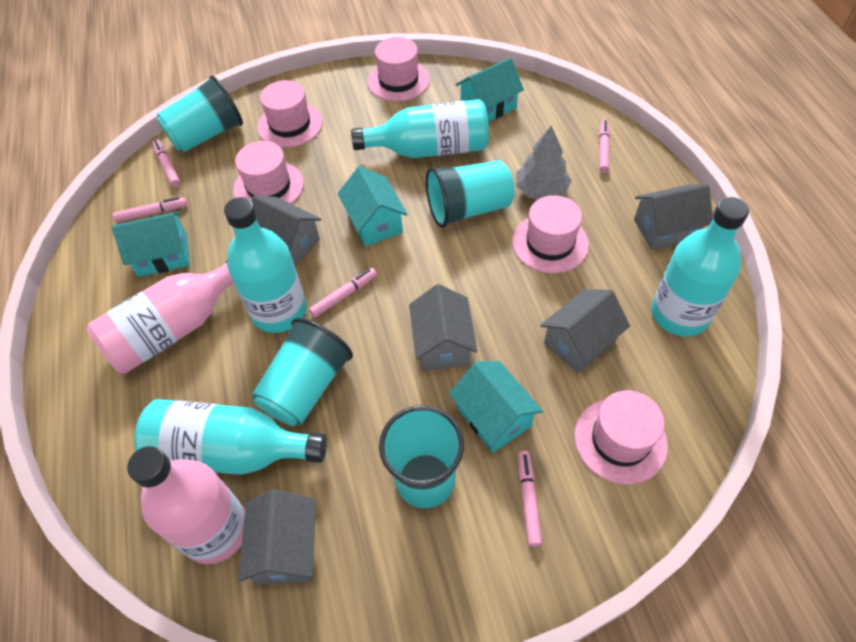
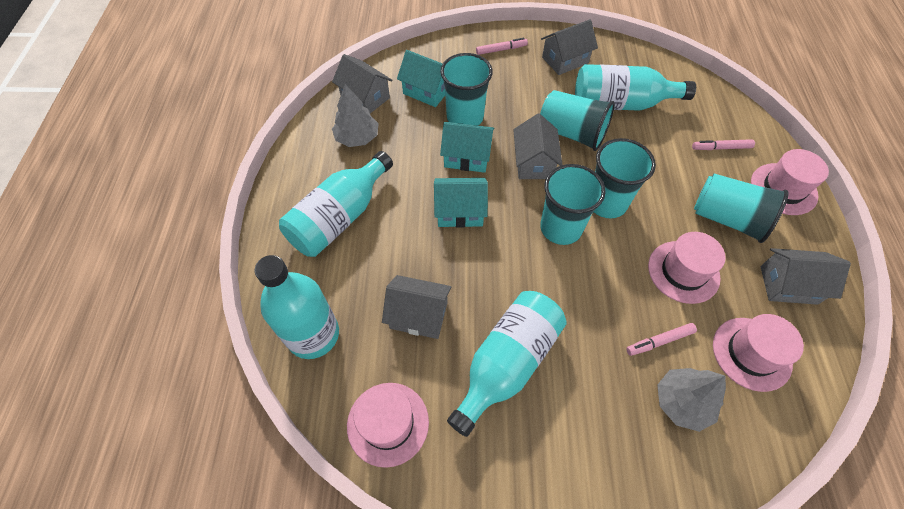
grey tree: 1 -> 2
pink bottle: 2 -> 0
pink hat: 5 -> 4
pink marker: 5 -> 3
turquoise cup: 4 -> 5
turquoise house: 4 -> 3

